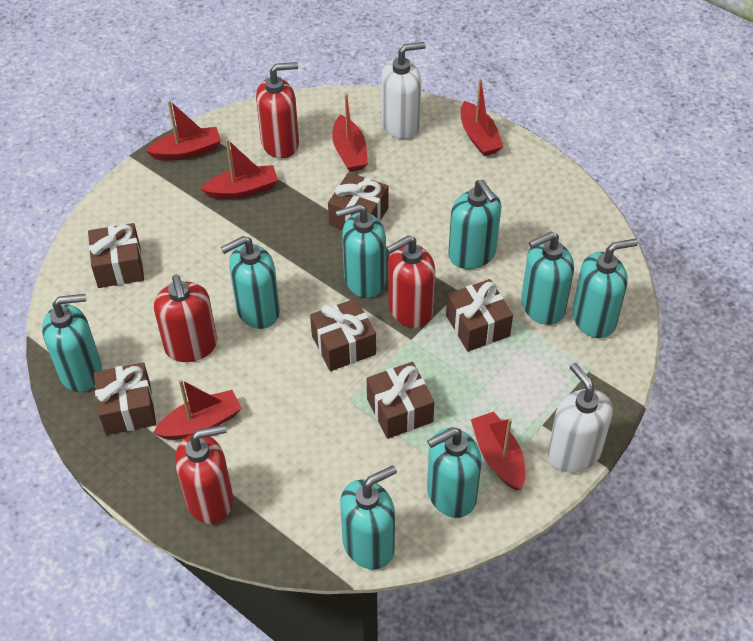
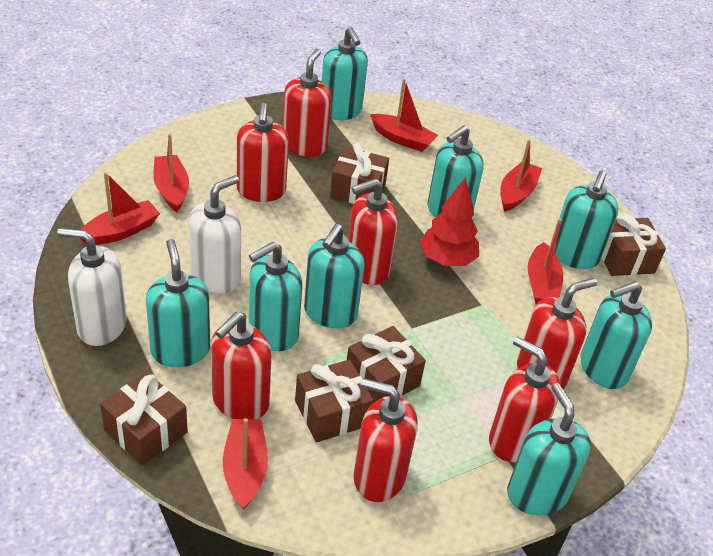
brown gift: 6 -> 5
red soap dispenser: 4 -> 7
red tree: 0 -> 1

